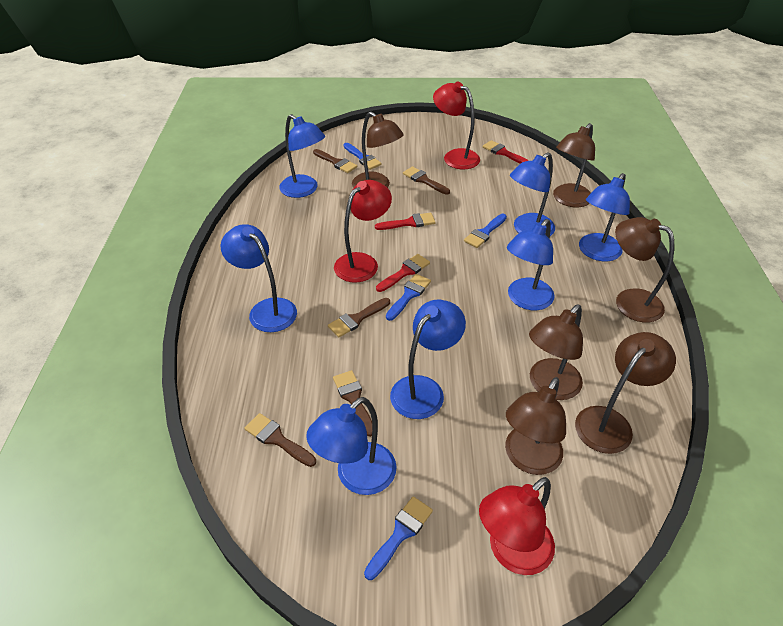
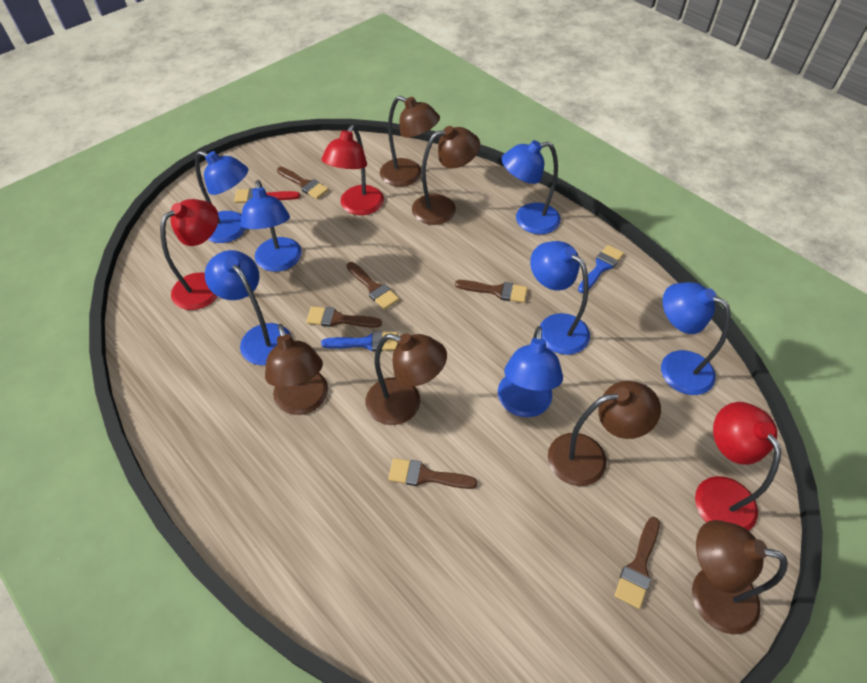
blue brush: 4 -> 2
brown brush: 5 -> 6
red brush: 3 -> 1

